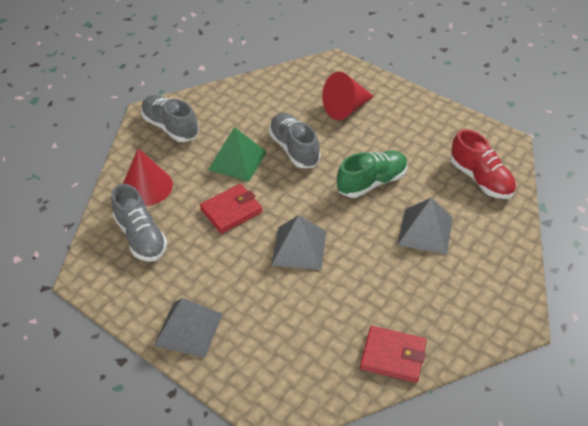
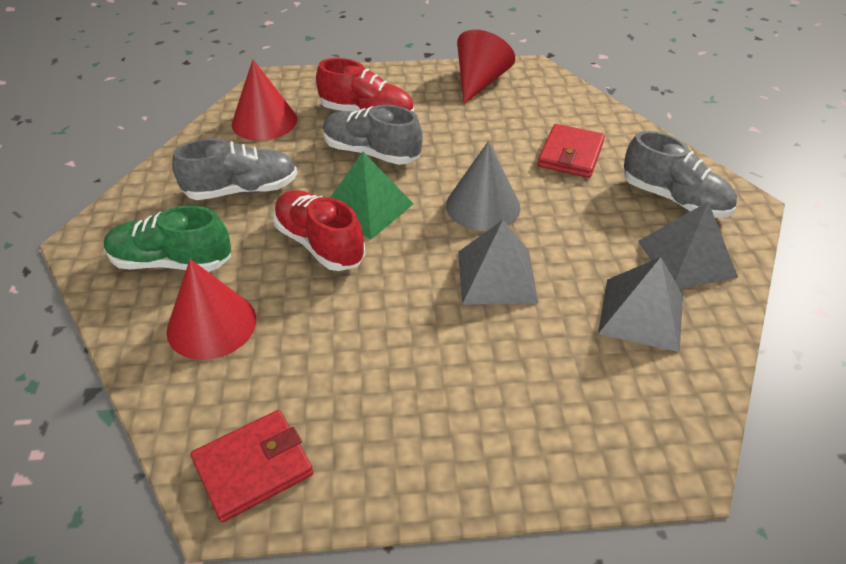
grey cone: 0 -> 1
red cone: 2 -> 3
red shoe: 1 -> 2

